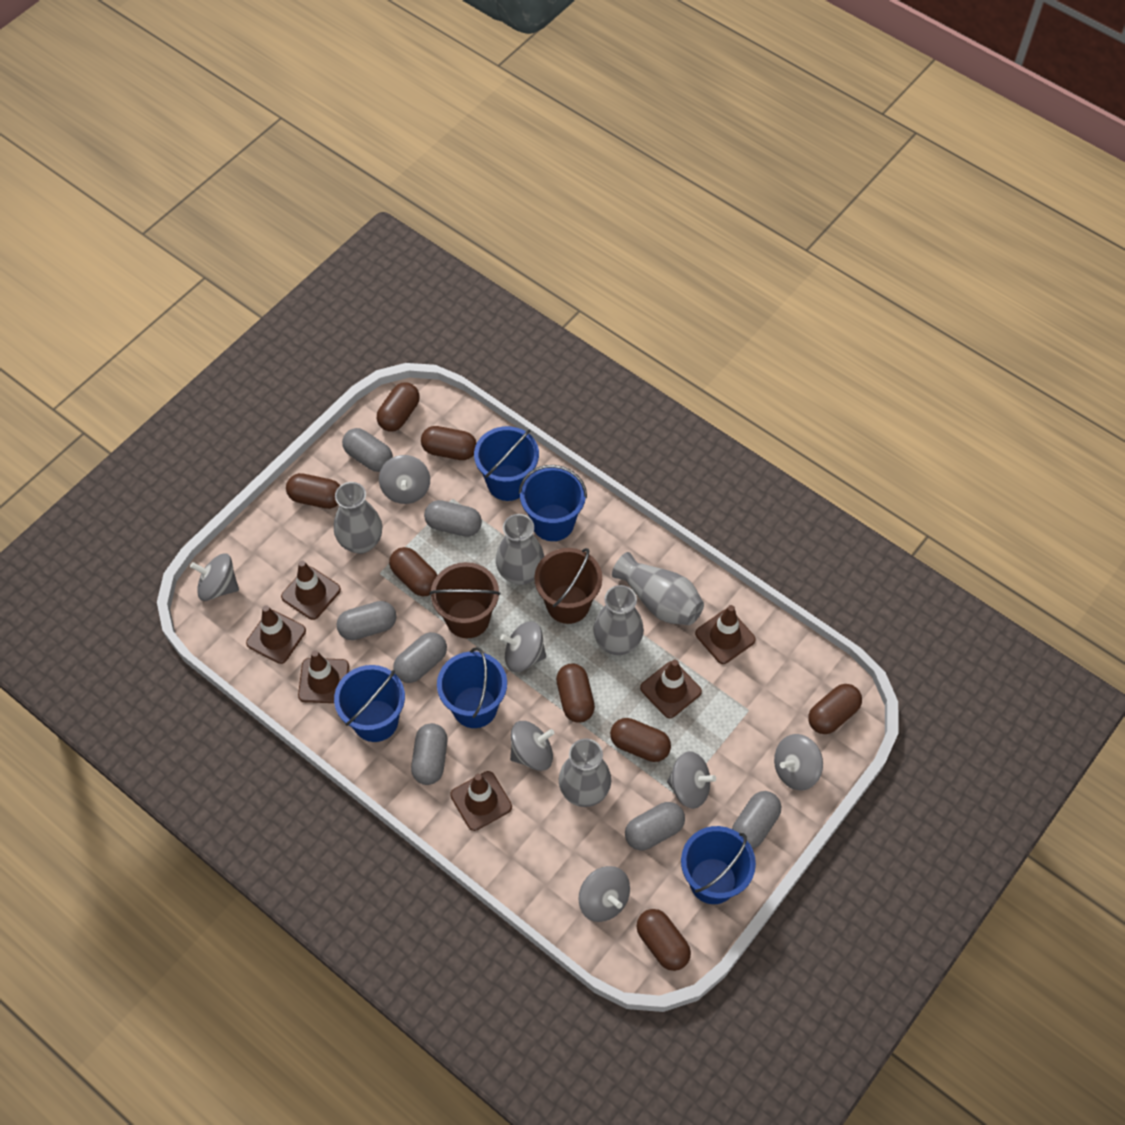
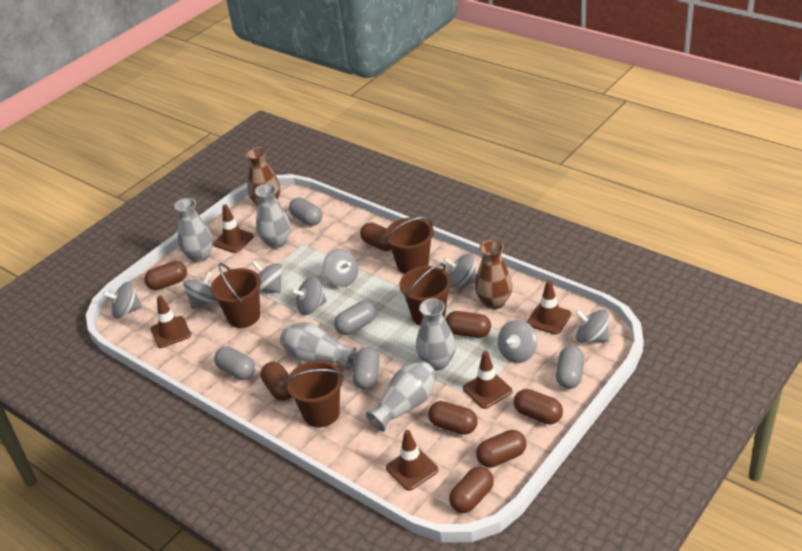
blue bucket: 5 -> 0
brown bucket: 2 -> 4
brown traffic cone: 6 -> 5
brown vase: 0 -> 2
grey capsule: 7 -> 5
grey spinning top: 7 -> 8

